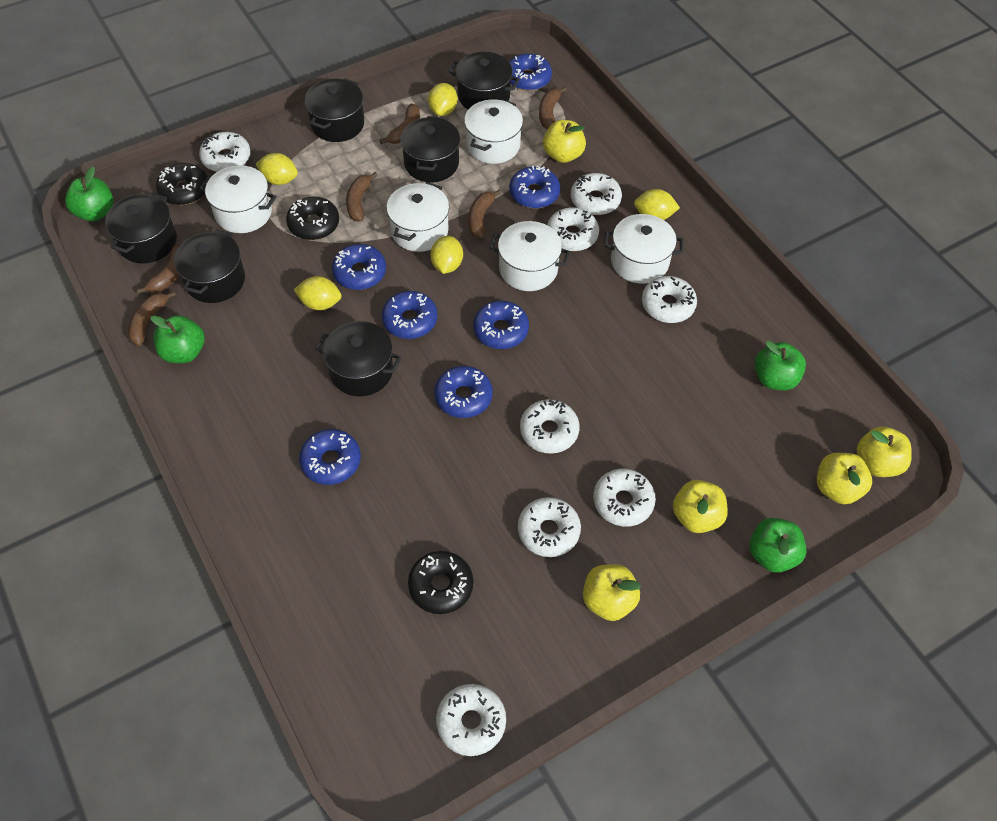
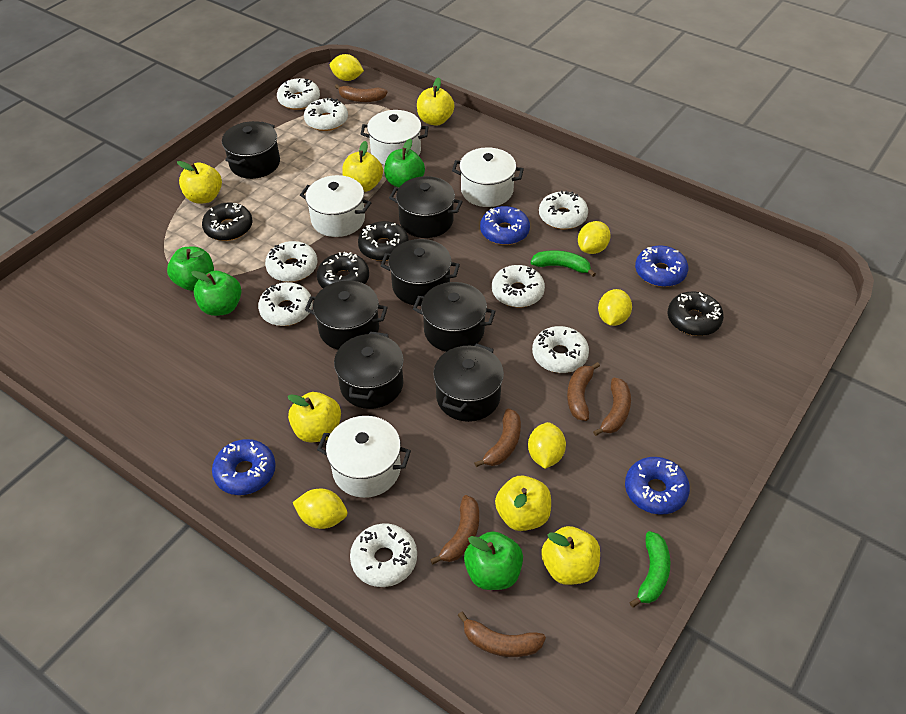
black donut: 3 -> 4
black pot: 6 -> 7
blue donut: 7 -> 4
green banana: 0 -> 2
white pot: 5 -> 4
yellow apple: 5 -> 6

